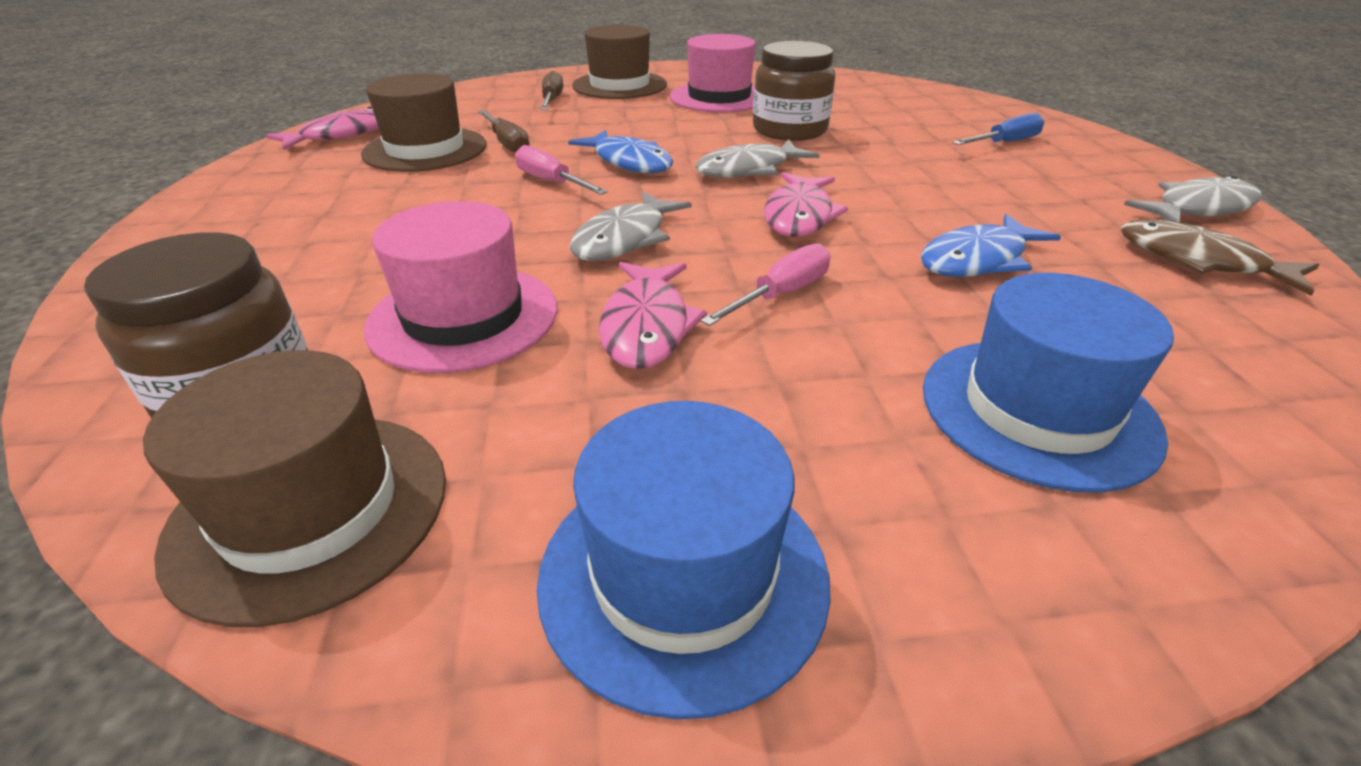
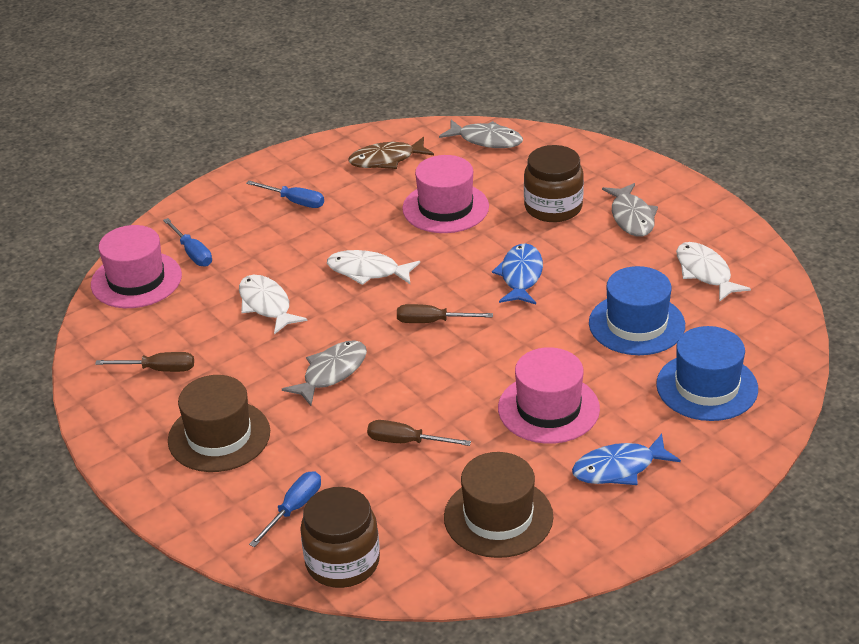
blue screwdriver: 1 -> 3
brown hat: 3 -> 2
brown screwdriver: 2 -> 3
pink fish: 3 -> 0
pink hat: 2 -> 3
pink screwdriver: 2 -> 0
white fish: 0 -> 3

